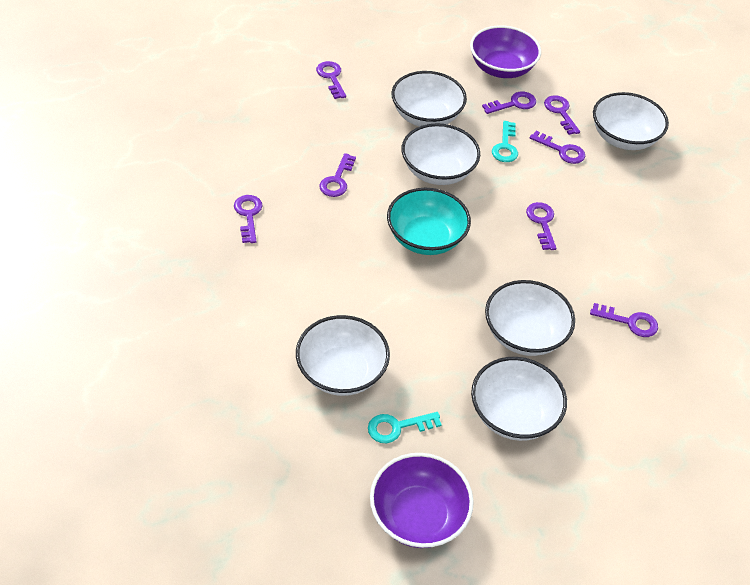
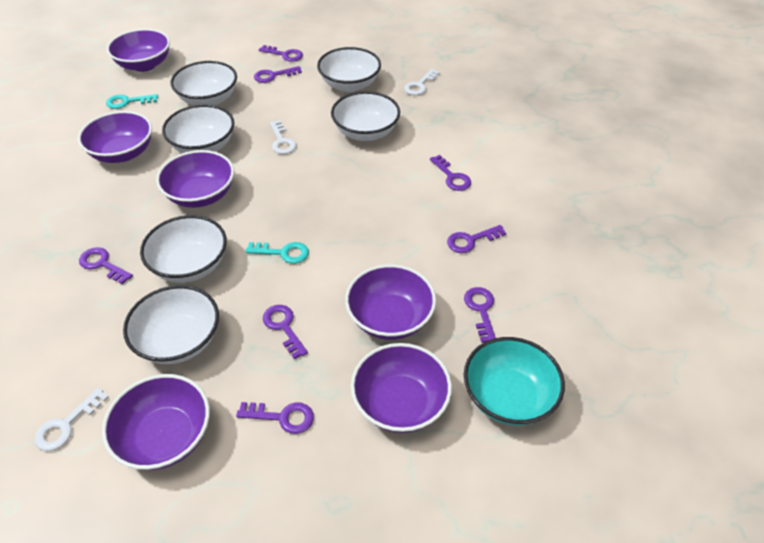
purple bowl: 2 -> 6
white key: 0 -> 3

